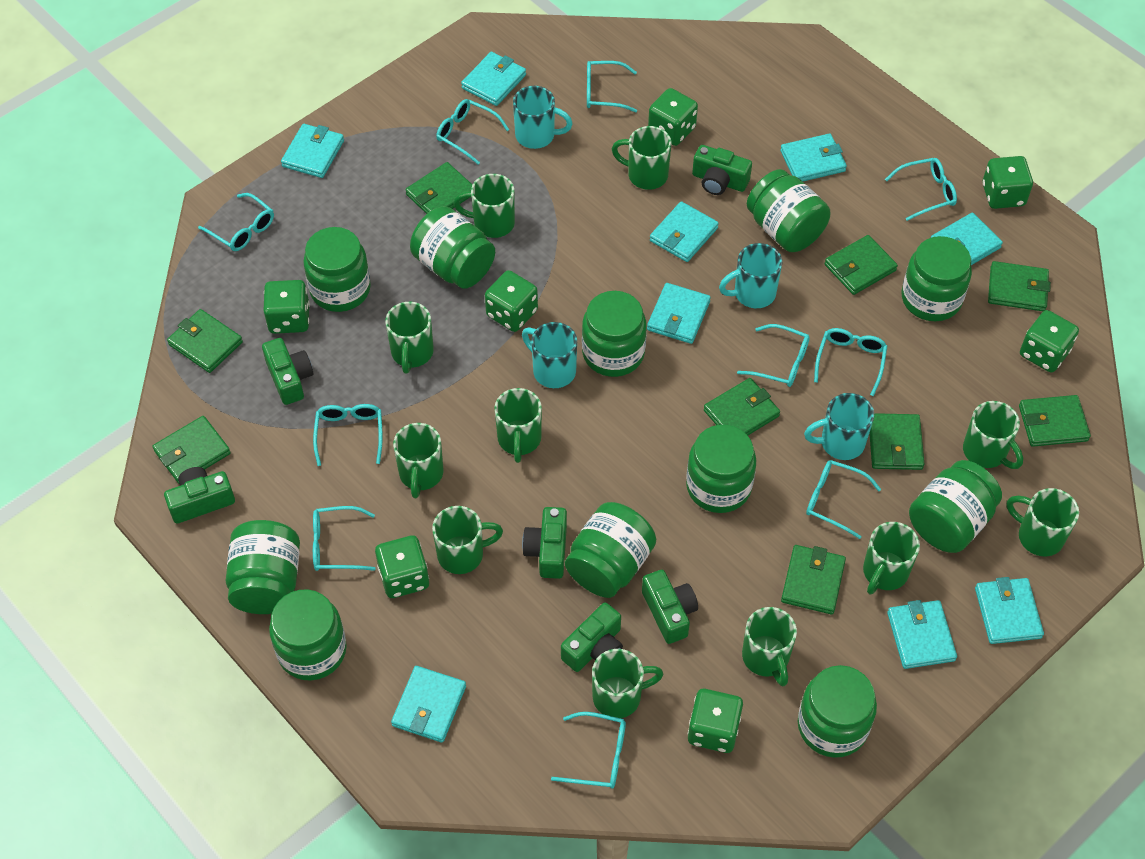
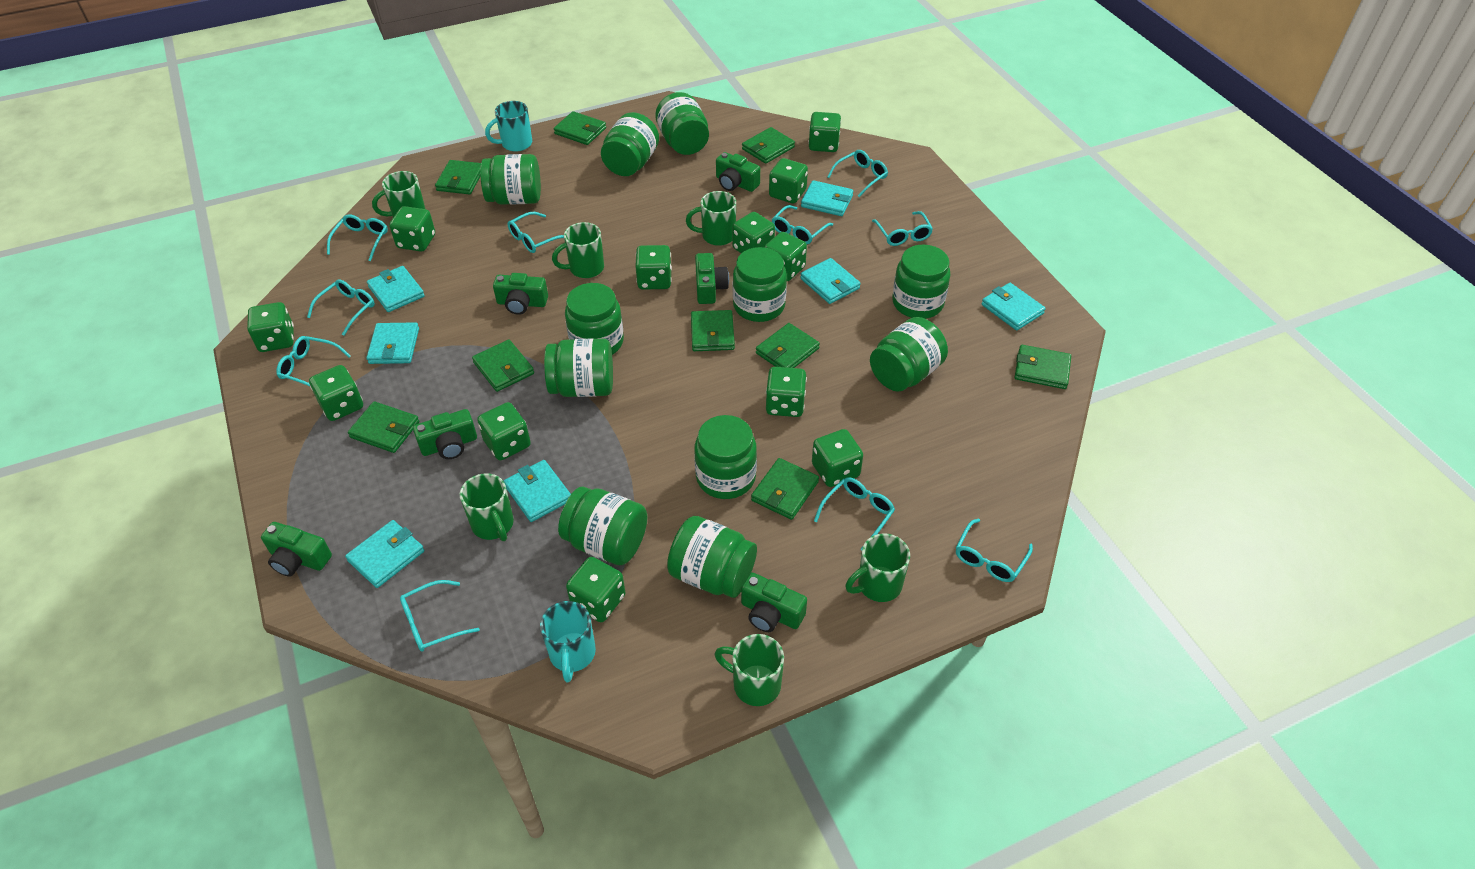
green dice: 7 -> 12
green mug: 11 -> 6
turquoise mug: 4 -> 2
turquoise wallet: 9 -> 7

